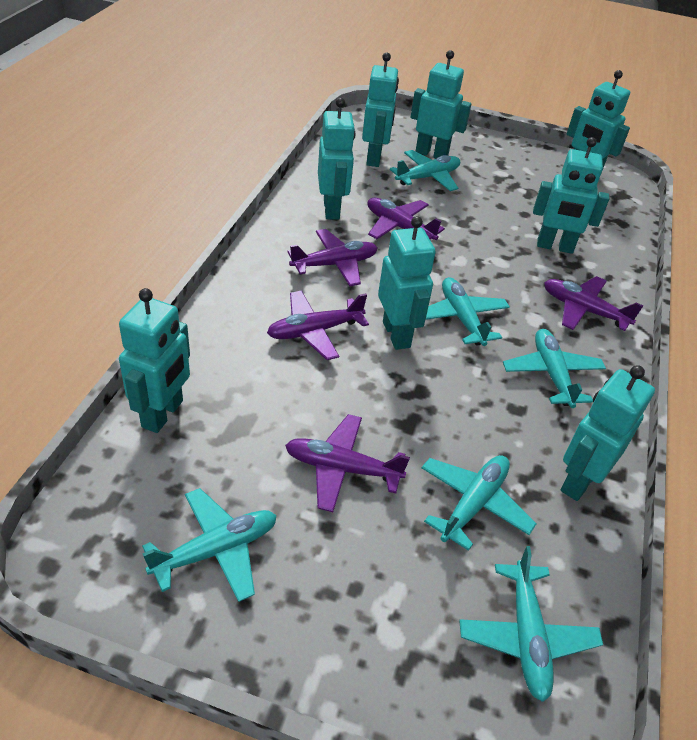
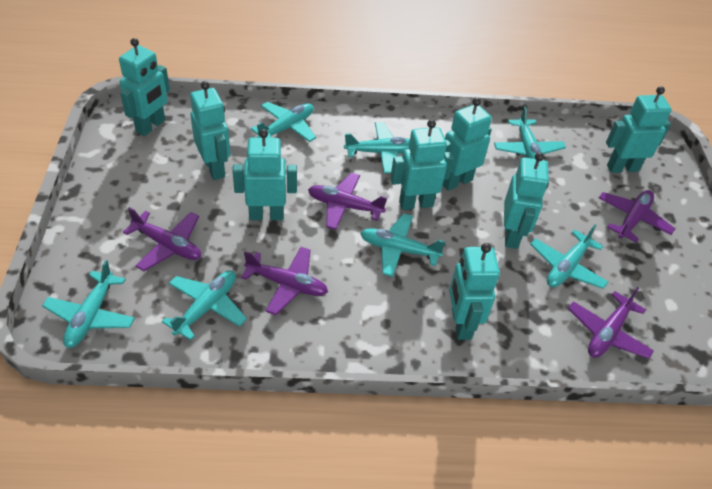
turquoise plane: 6 -> 7

